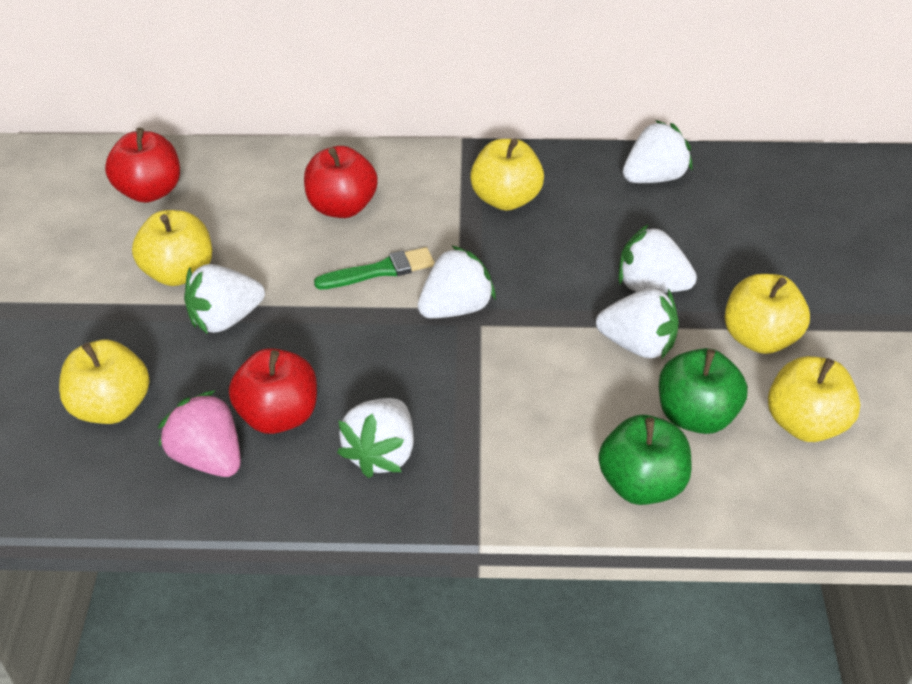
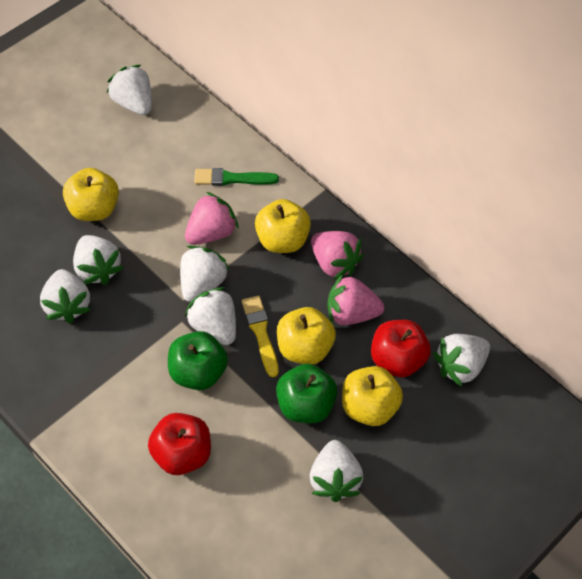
pink strawberry: 1 -> 3
red apple: 3 -> 2
white strawberry: 6 -> 7
yellow apple: 5 -> 4
yellow brush: 0 -> 1

